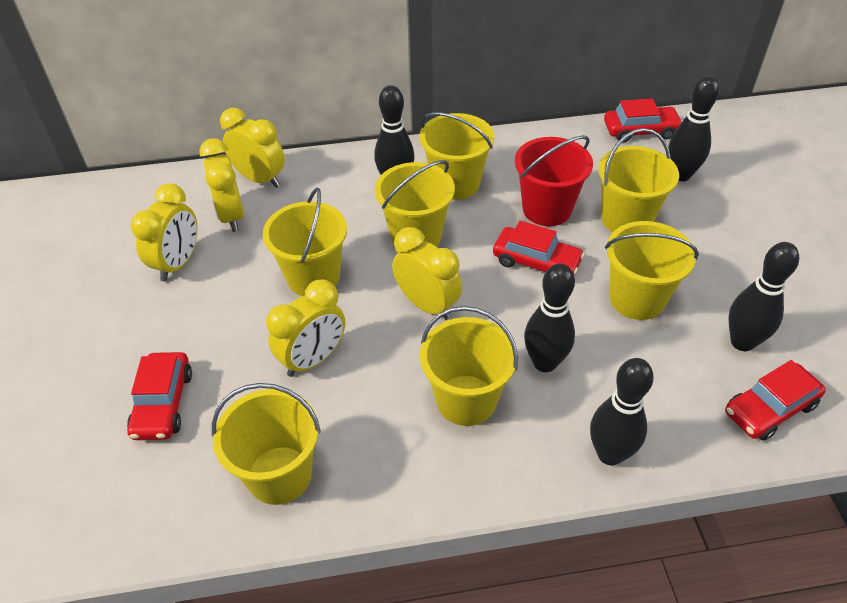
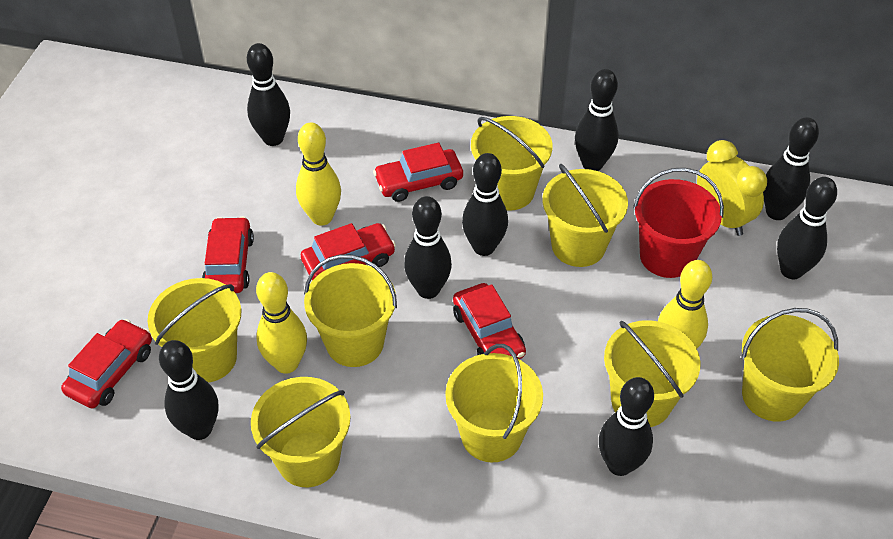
black bowling pin: 5 -> 8
red car: 4 -> 5
yellow bowling pin: 0 -> 3
yellow bucket: 7 -> 8
yellow clock: 5 -> 1

